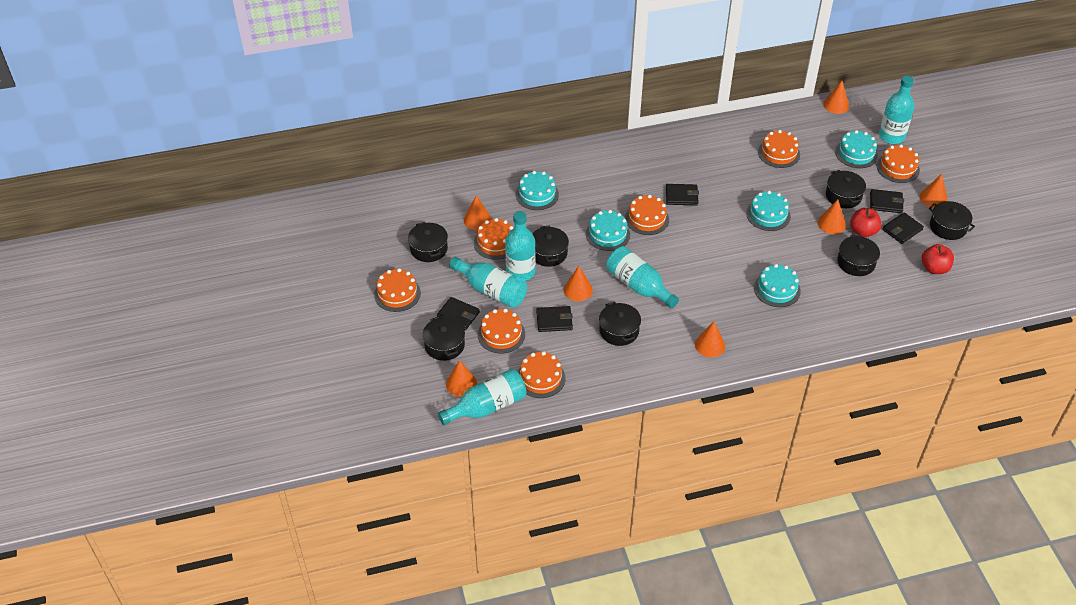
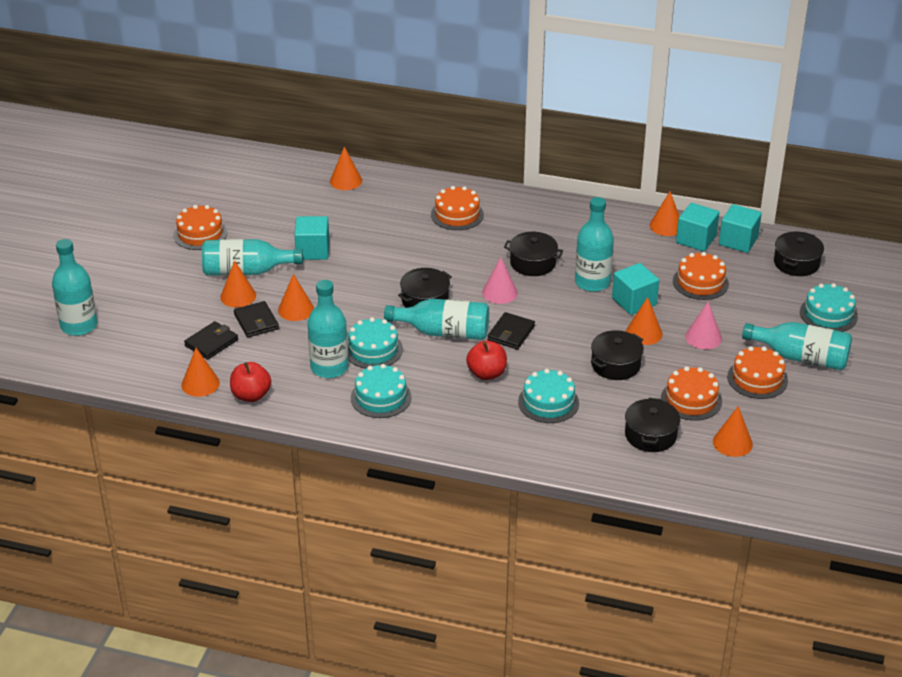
black pot: 7 -> 5
black wallet: 5 -> 3
orange cake: 7 -> 5
pink cone: 0 -> 2
turquoise bottle: 5 -> 6
turquoise cake: 5 -> 4
turquoise cube: 0 -> 4

